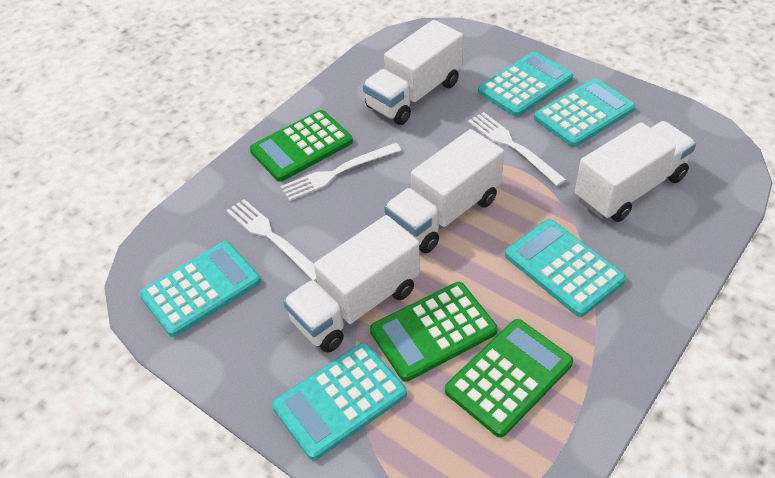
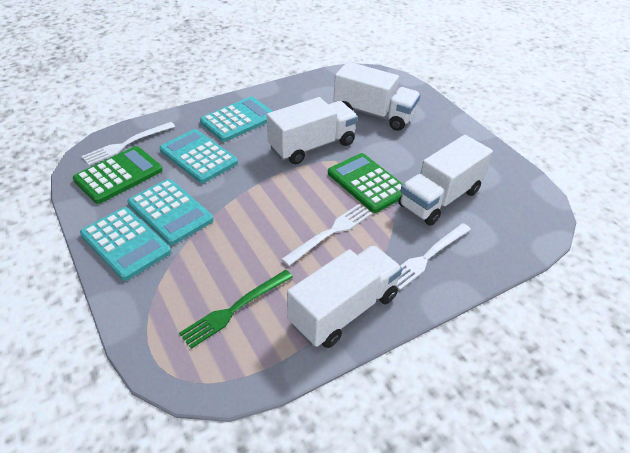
green calculator: 3 -> 2
green fork: 0 -> 1
turquoise calculator: 5 -> 4

